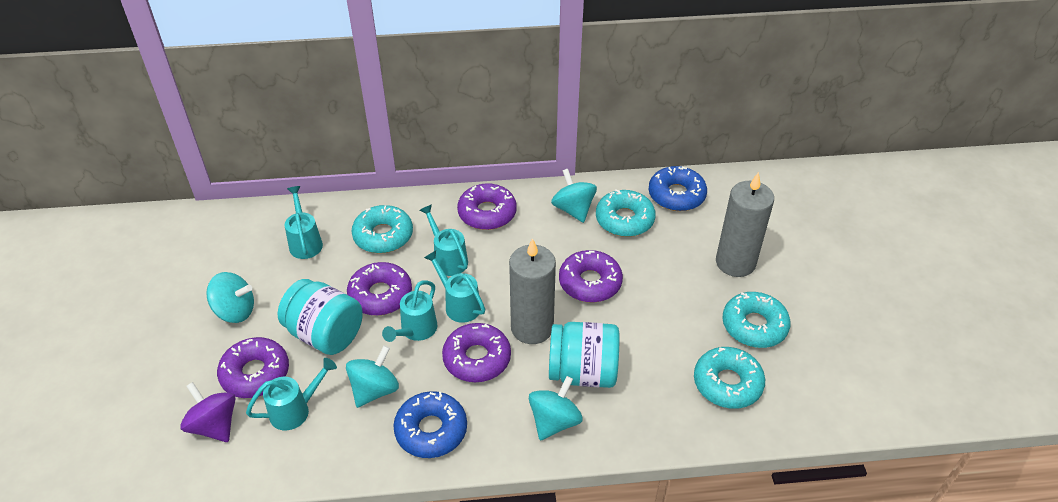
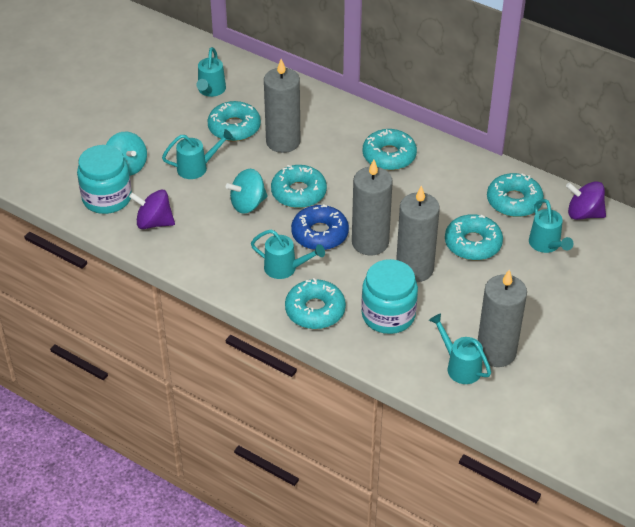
blue donut: 2 -> 1
grey candle: 2 -> 4
purple donut: 5 -> 0
purple spinning top: 1 -> 2
turquoise donut: 4 -> 6
turquoise spinning top: 4 -> 2

